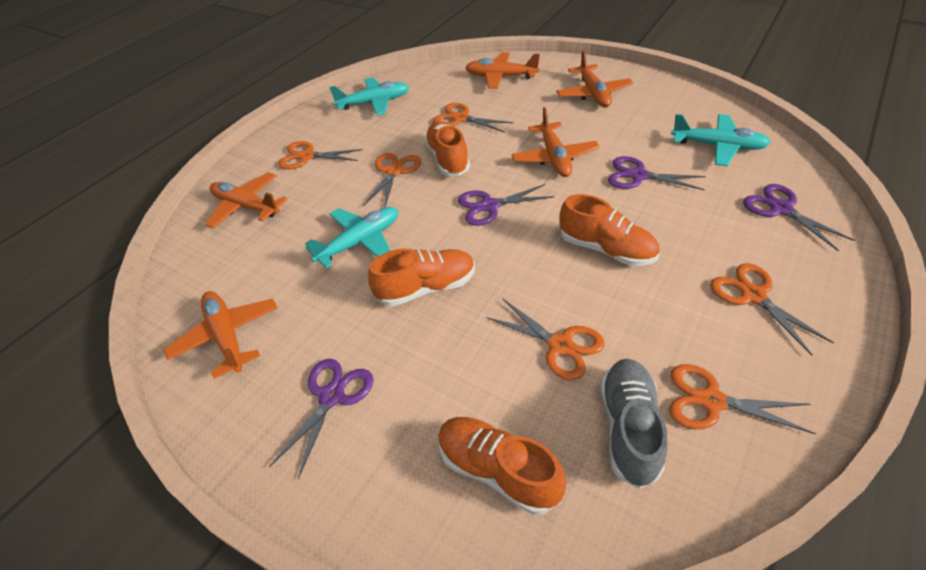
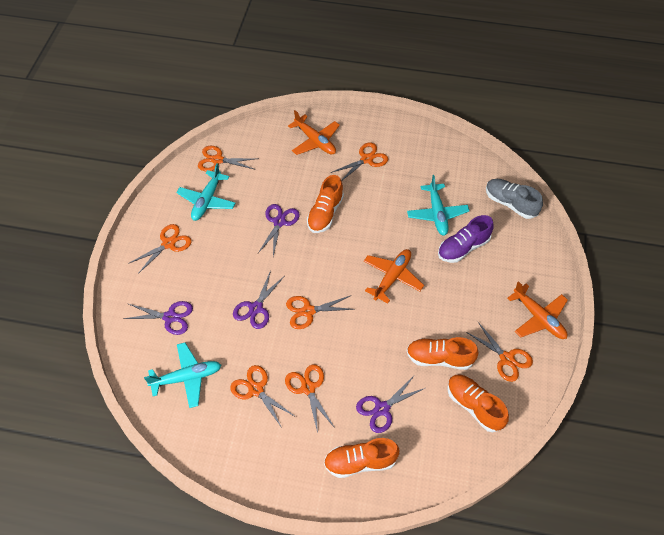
orange plane: 5 -> 3
orange scissors: 6 -> 7
purple shoe: 0 -> 1

